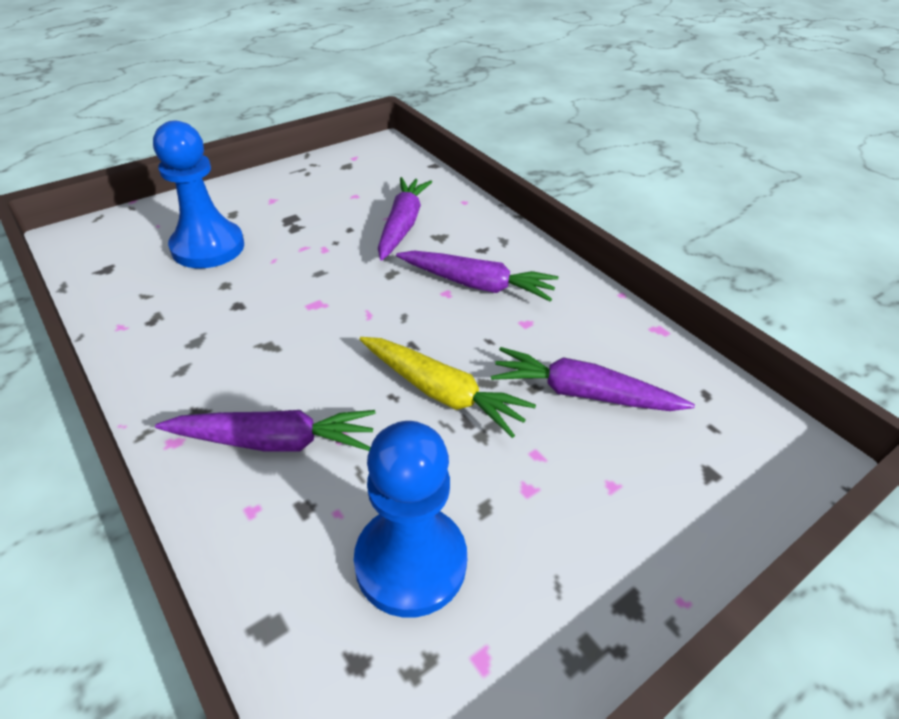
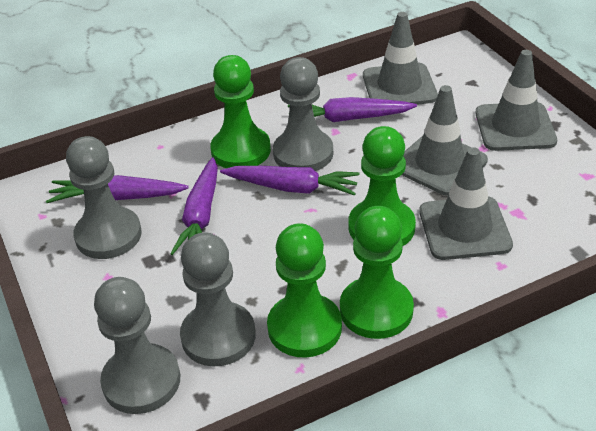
blue pawn: 2 -> 0
green pawn: 0 -> 4
grey pawn: 0 -> 4
grey traffic cone: 0 -> 4
yellow carrot: 1 -> 0

